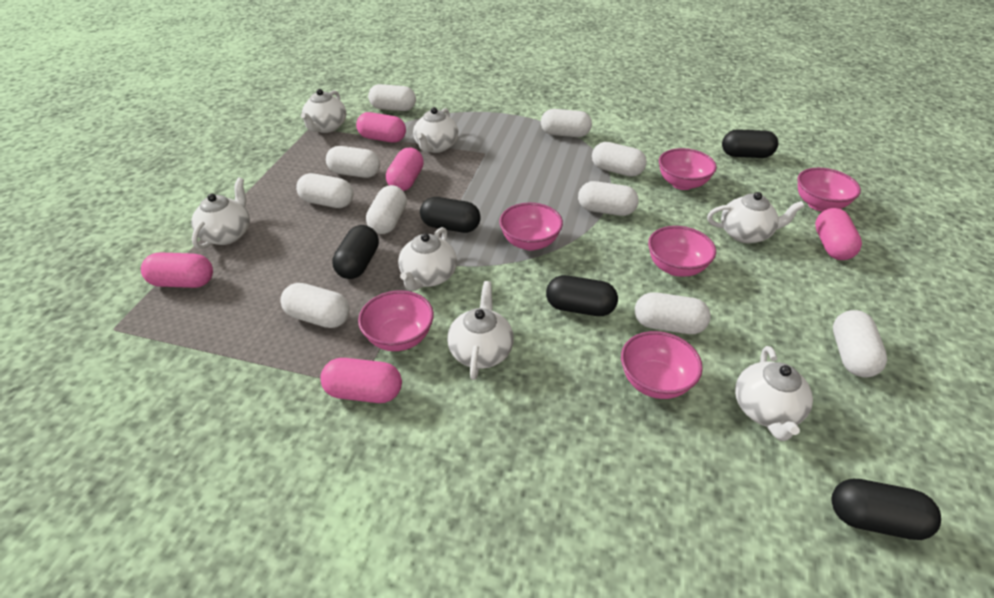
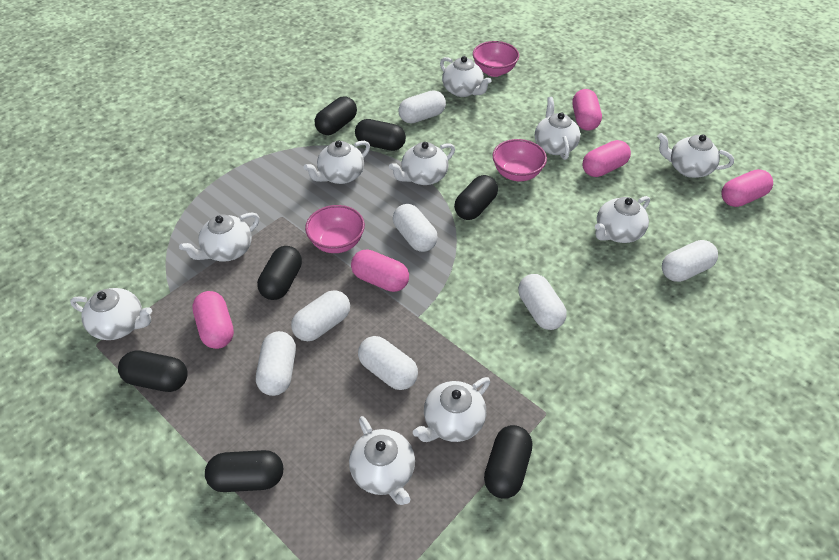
black capsule: 5 -> 7
pink bowl: 6 -> 3
white capsule: 10 -> 7
white teapot: 7 -> 10

